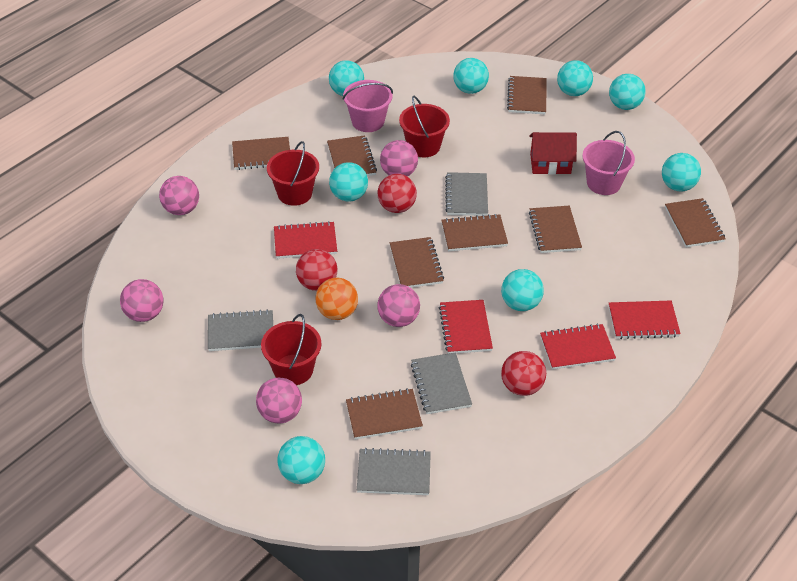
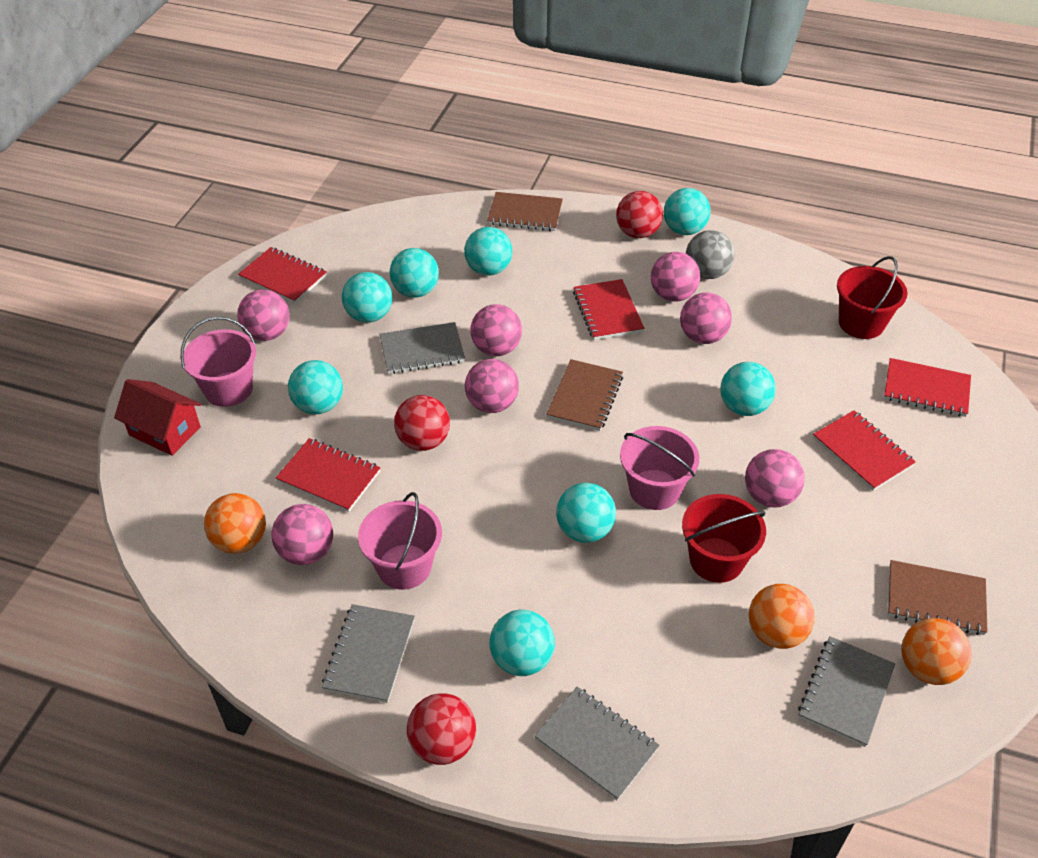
brown notebook: 8 -> 3
grey ball: 0 -> 1
orange ball: 1 -> 3
pink ball: 5 -> 7
pink bucket: 2 -> 3
red bucket: 3 -> 2
red notebook: 4 -> 5

